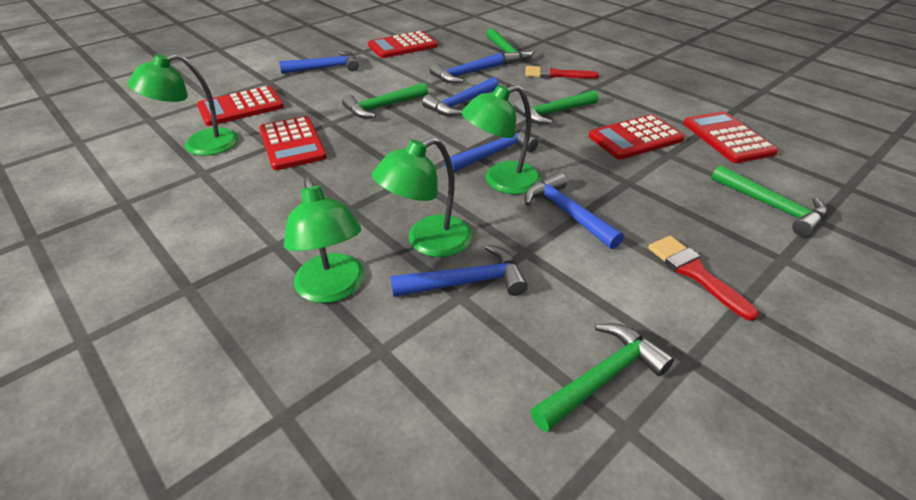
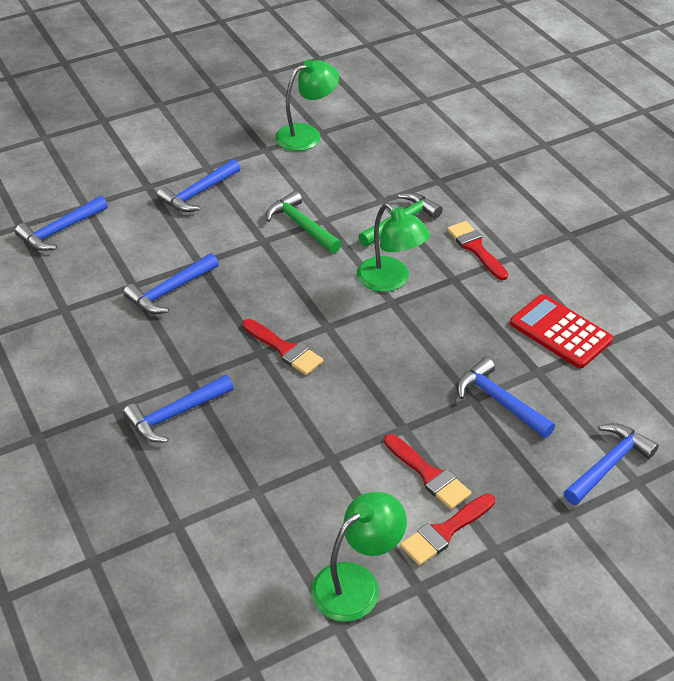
green hammer: 5 -> 2
green lamp: 4 -> 3
red brush: 2 -> 4
red calculator: 5 -> 1

